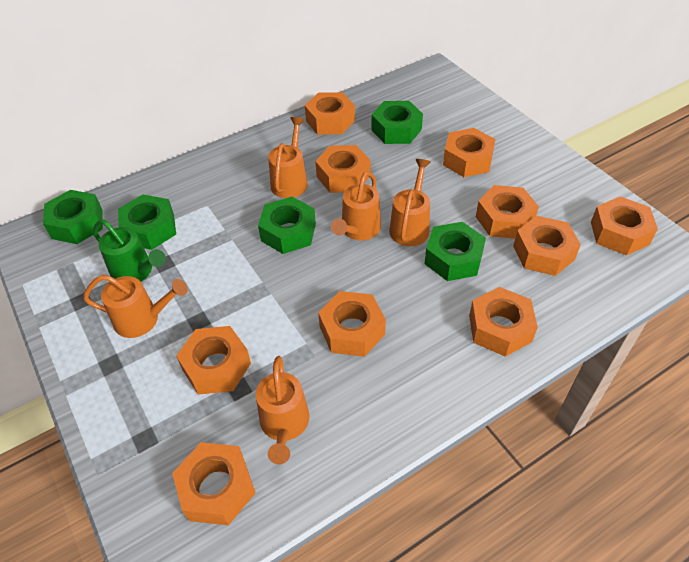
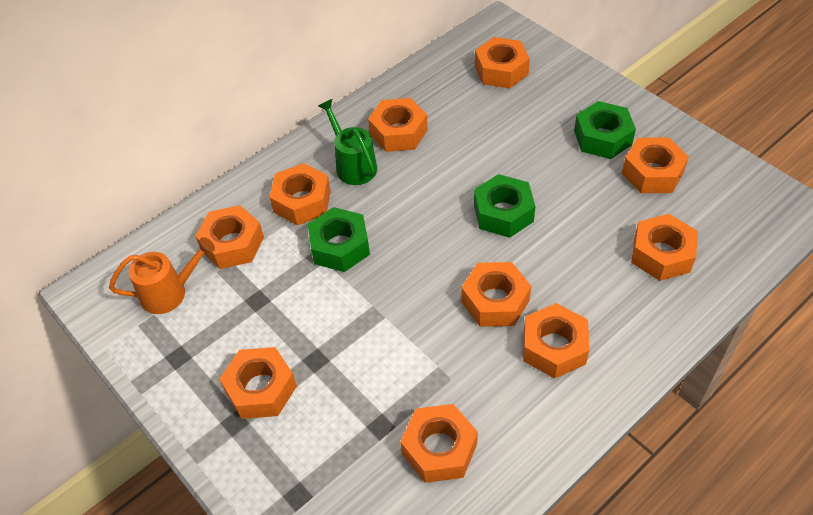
green nut: 5 -> 3
orange watering can: 5 -> 1

